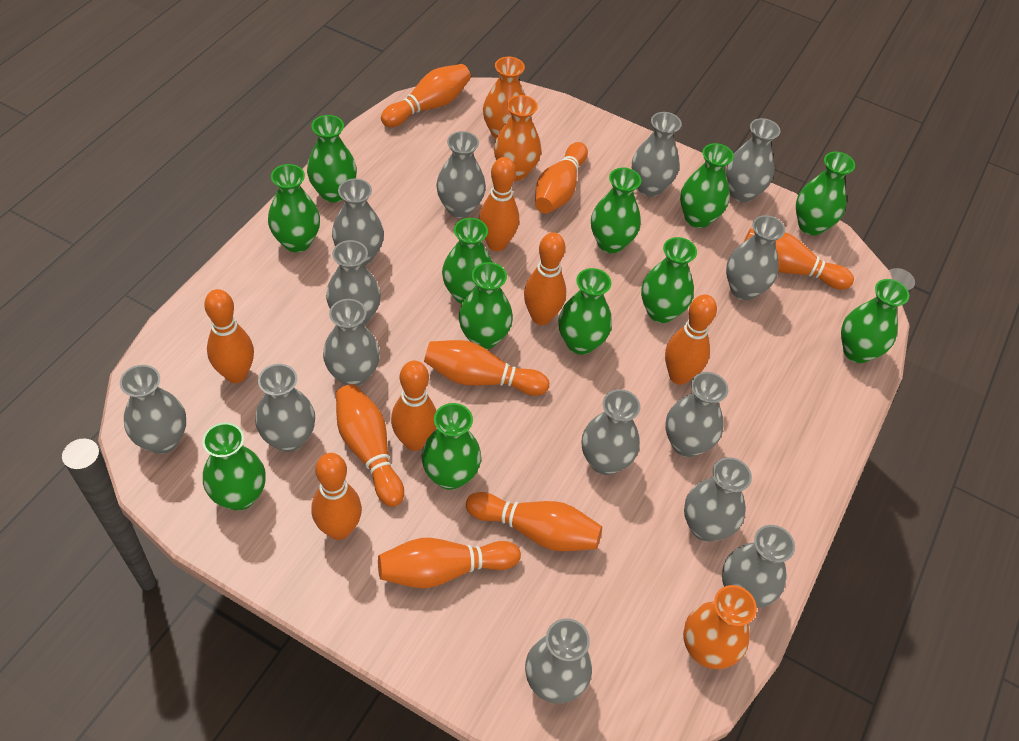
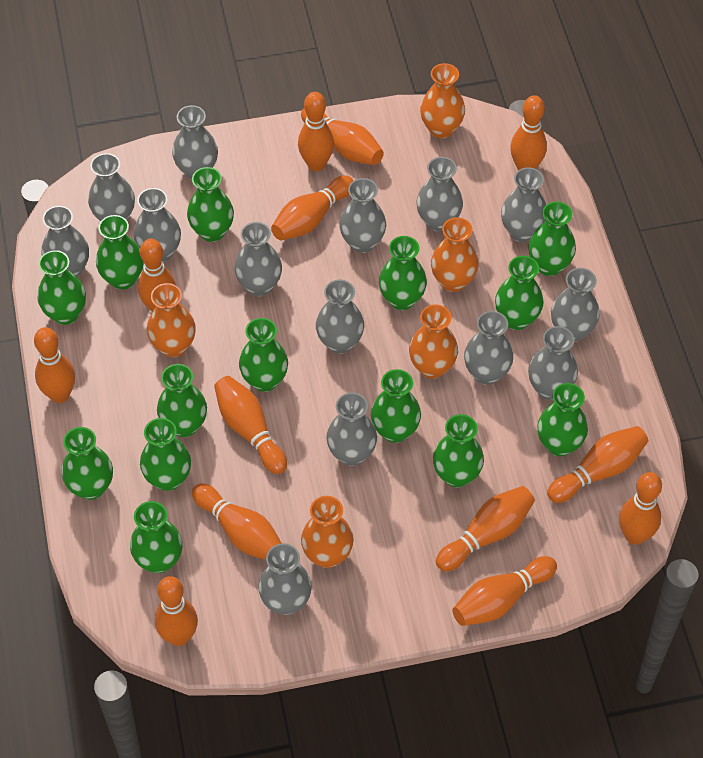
green vase: 12 -> 14
orange vase: 3 -> 5

